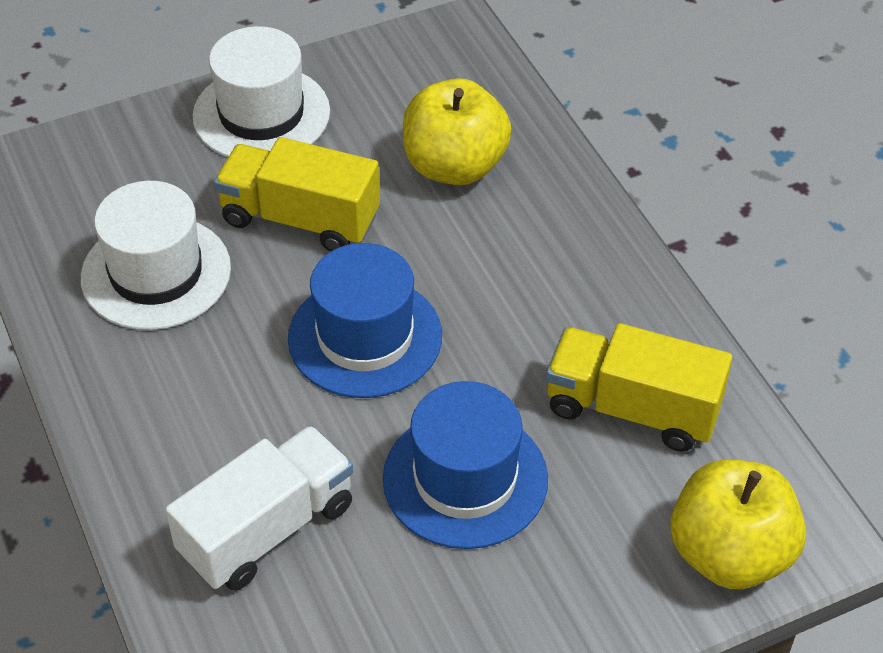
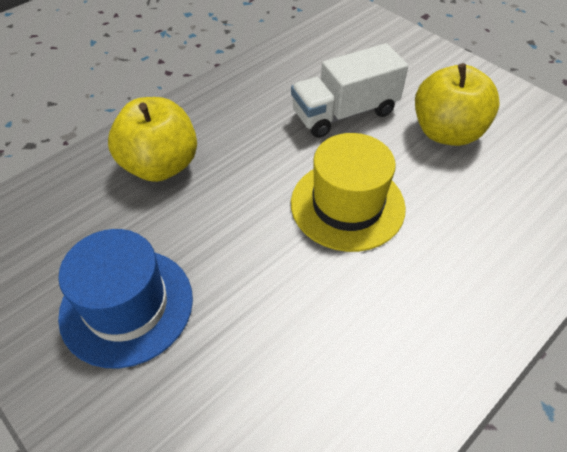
blue hat: 2 -> 1
white hat: 2 -> 0
yellow hat: 0 -> 1
yellow truck: 2 -> 0

